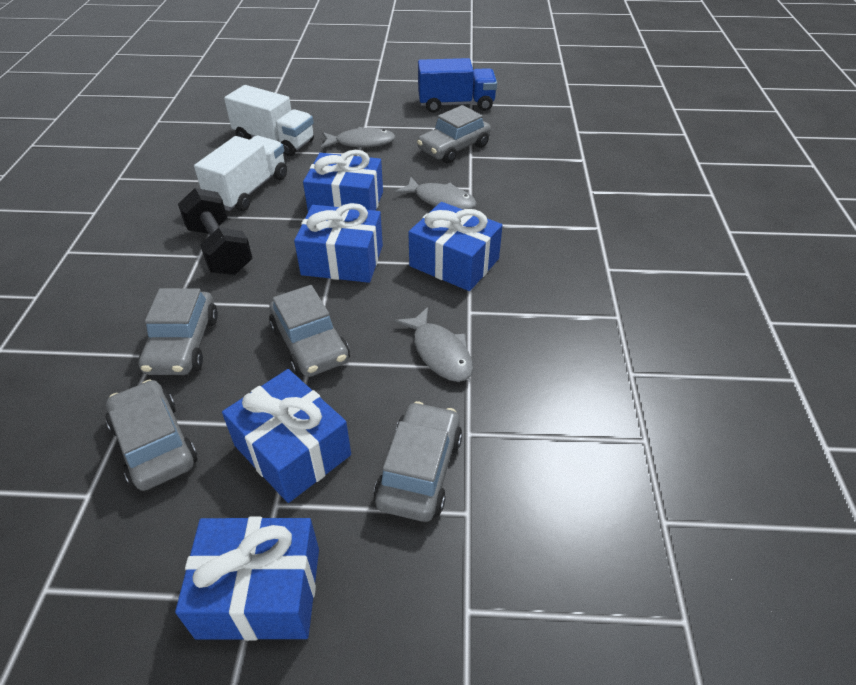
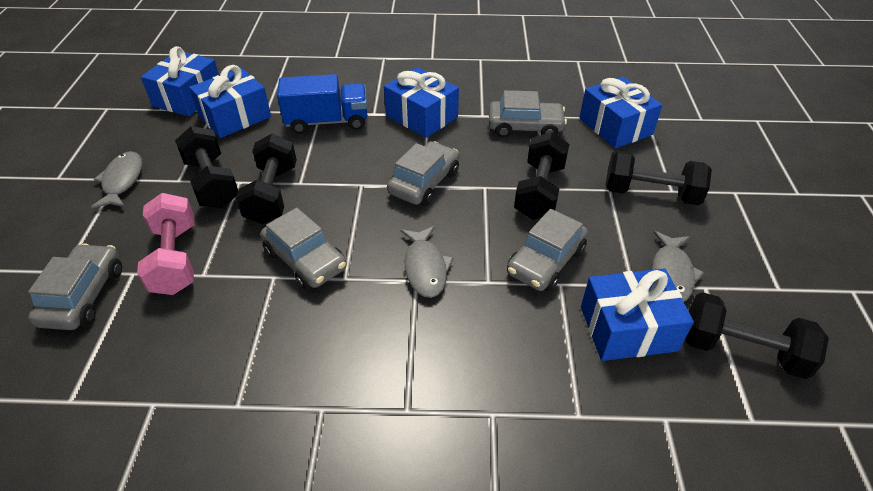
black dumbbell: 1 -> 5
pink dumbbell: 0 -> 1
white truck: 2 -> 0

